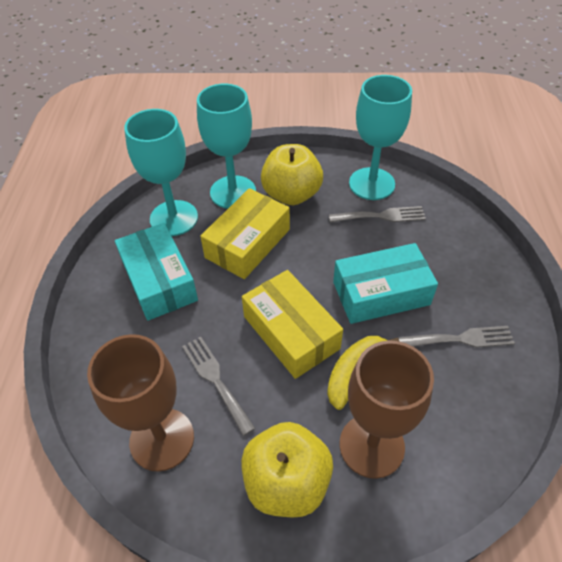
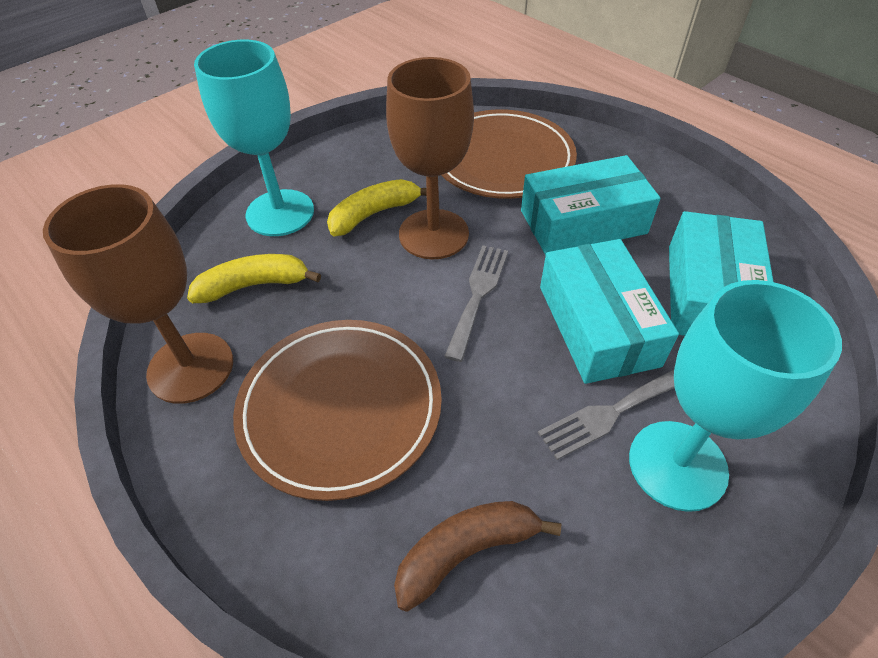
brown banana: 0 -> 1
brown plate: 0 -> 2
grey fork: 3 -> 2
turquoise box: 2 -> 3
turquoise goblet: 3 -> 2
yellow apple: 2 -> 0
yellow banana: 1 -> 2
yellow box: 2 -> 0

